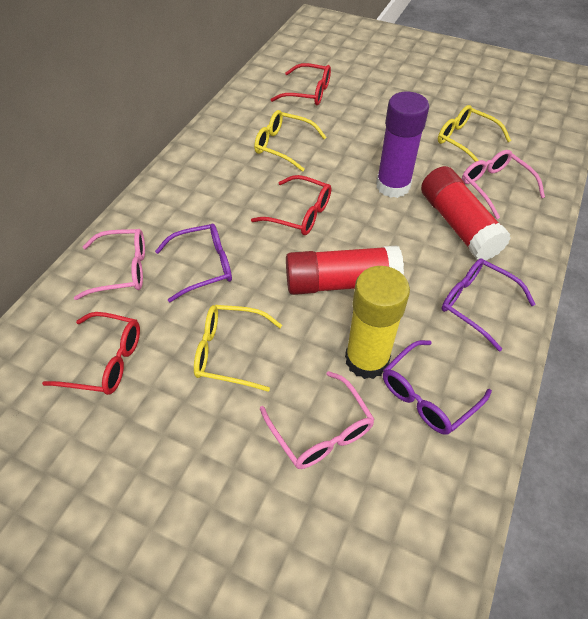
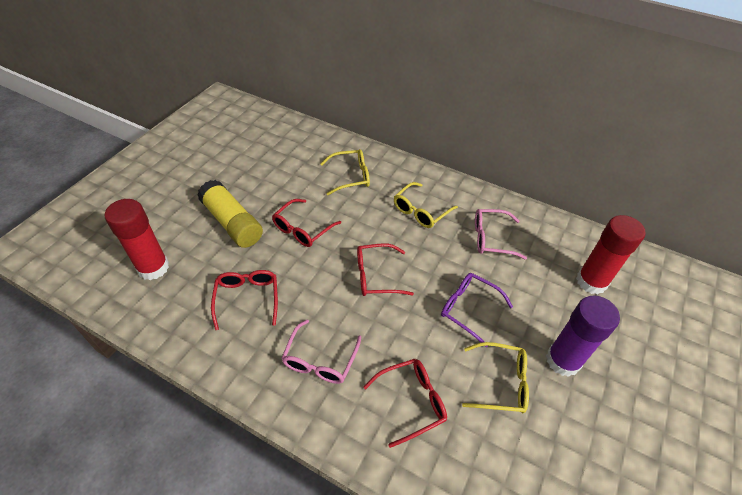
pink glasses: 3 -> 2
purple glasses: 3 -> 1
red glasses: 3 -> 4

